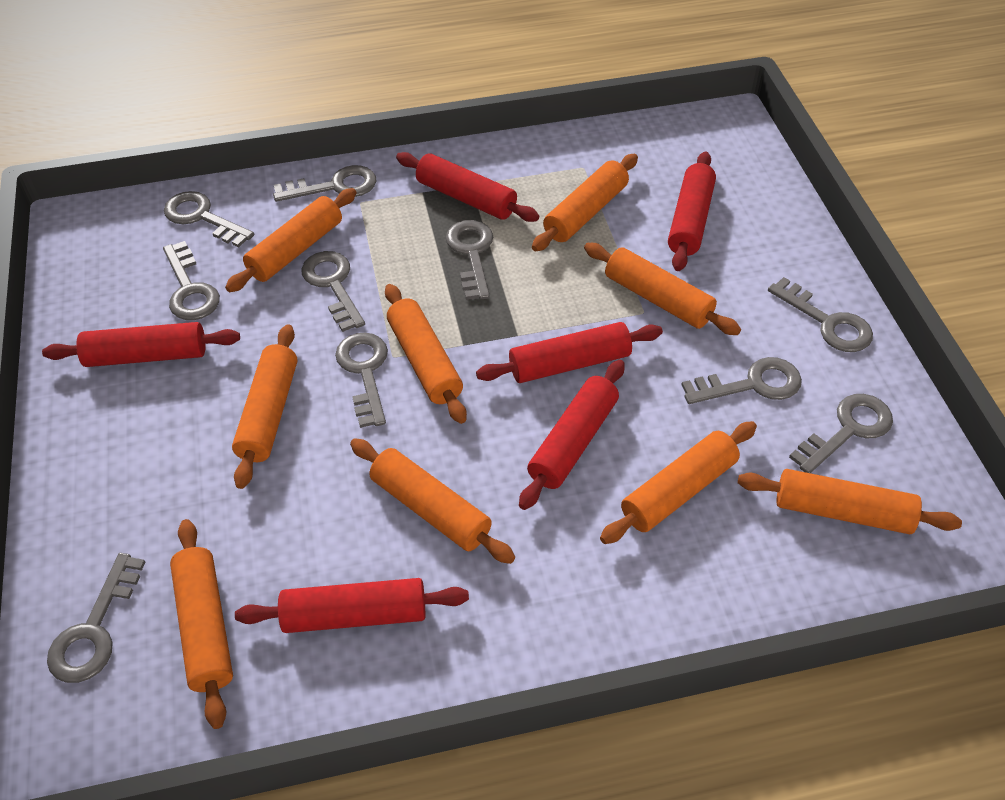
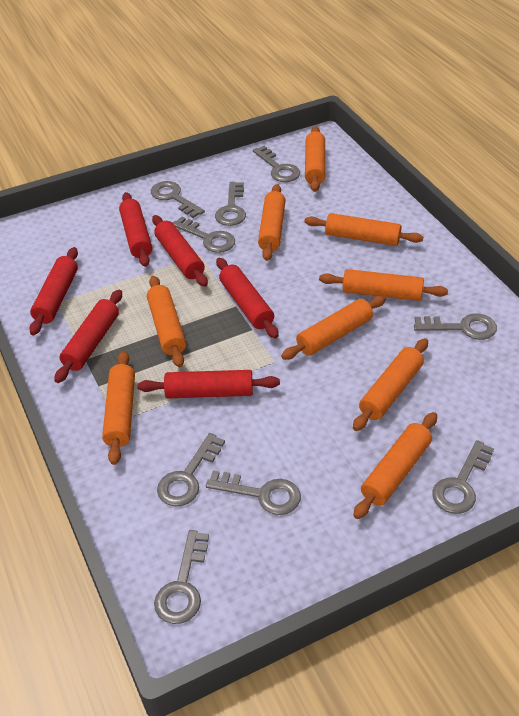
grey key: 10 -> 9

